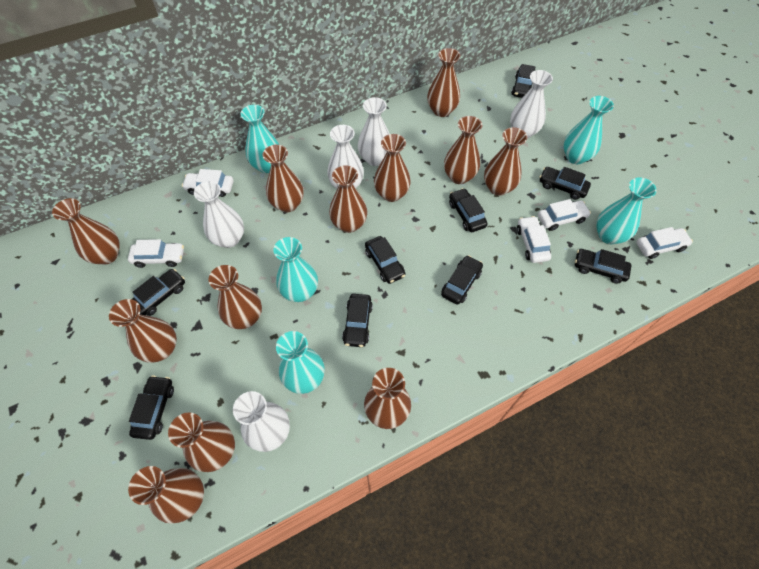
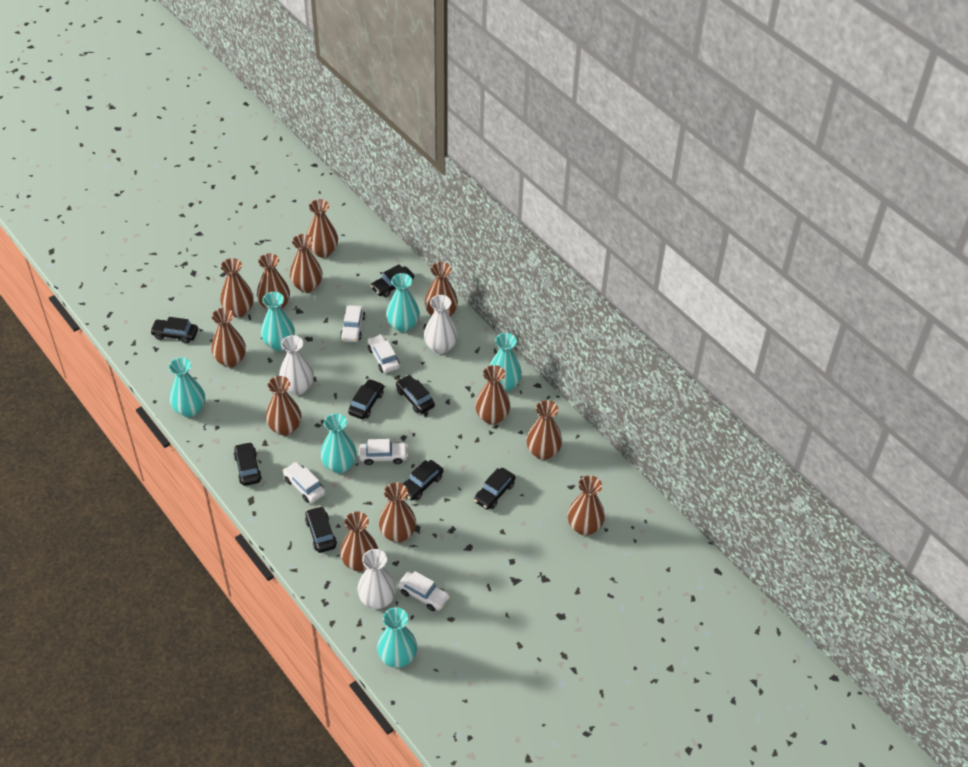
black car: 9 -> 8
turquoise vase: 5 -> 6
white vase: 5 -> 3

